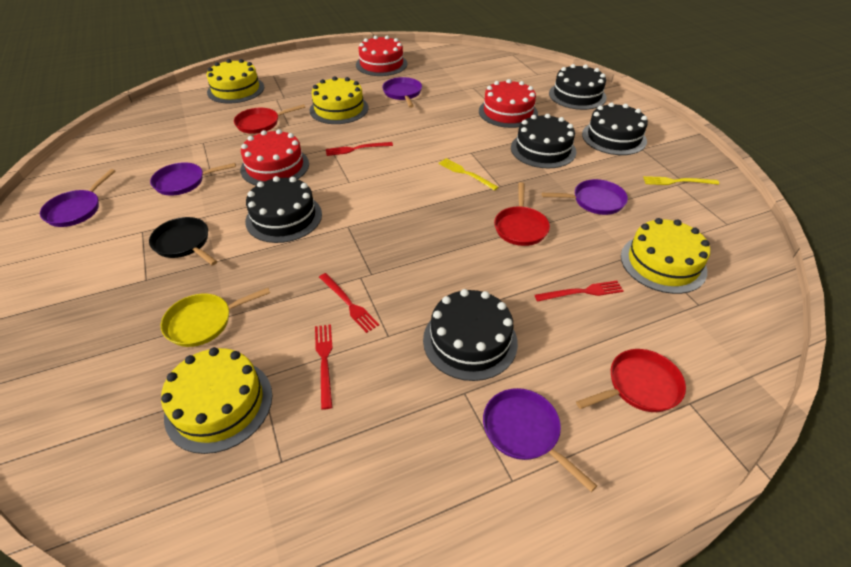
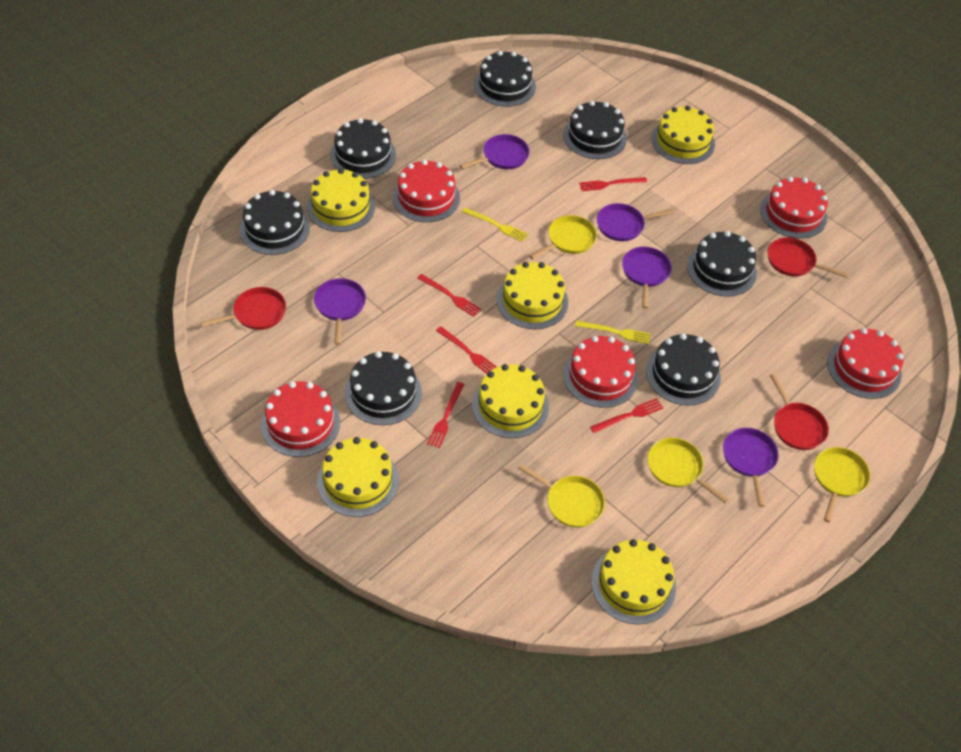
black cake: 5 -> 7
black pan: 1 -> 0
red cake: 3 -> 5
red fork: 4 -> 5
yellow cake: 4 -> 6
yellow pan: 1 -> 4

